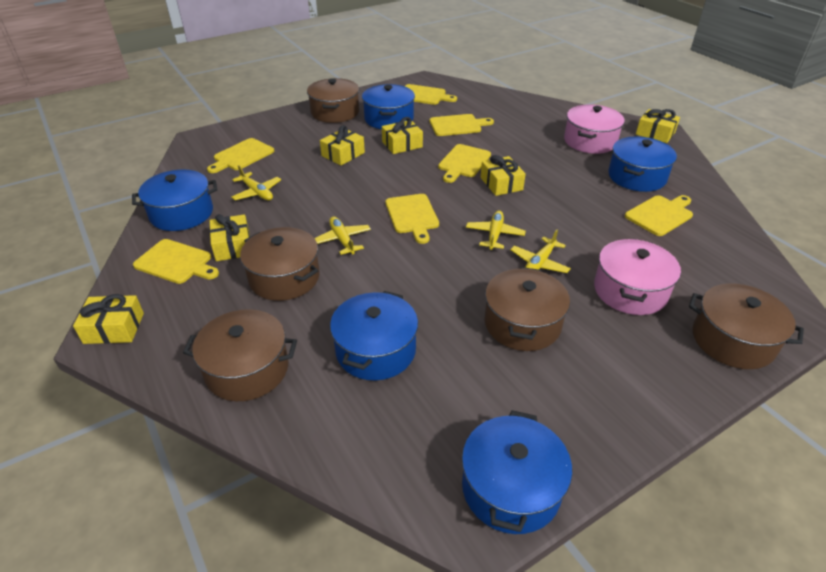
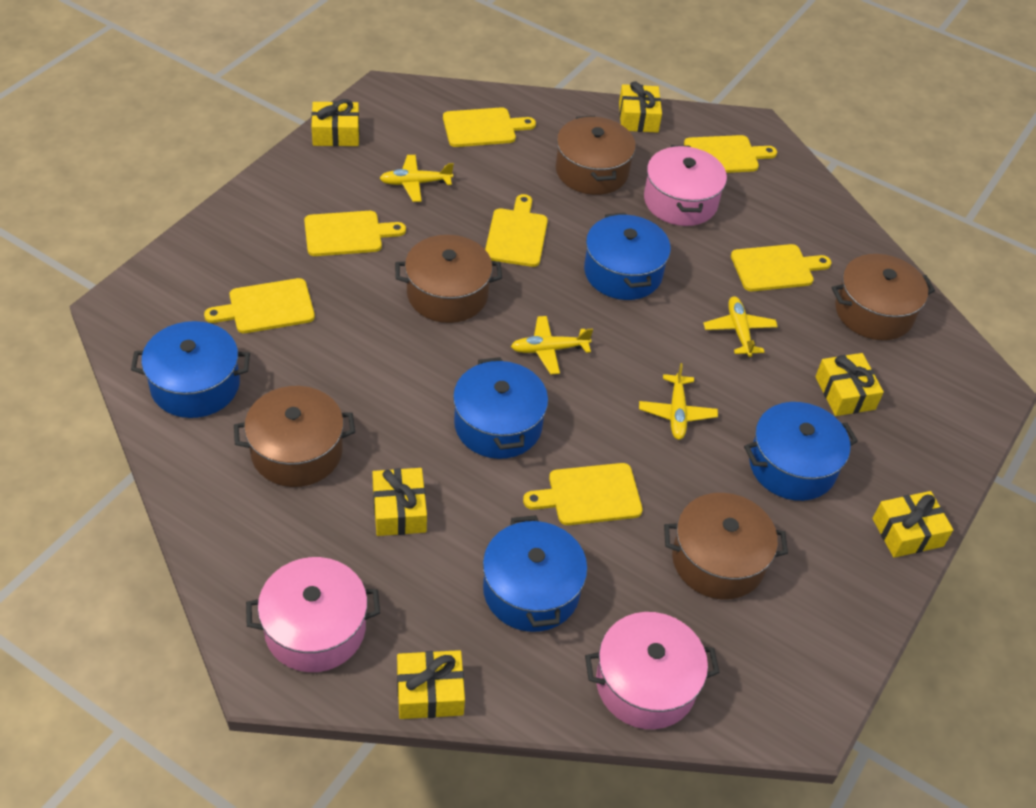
pink pot: 2 -> 3

